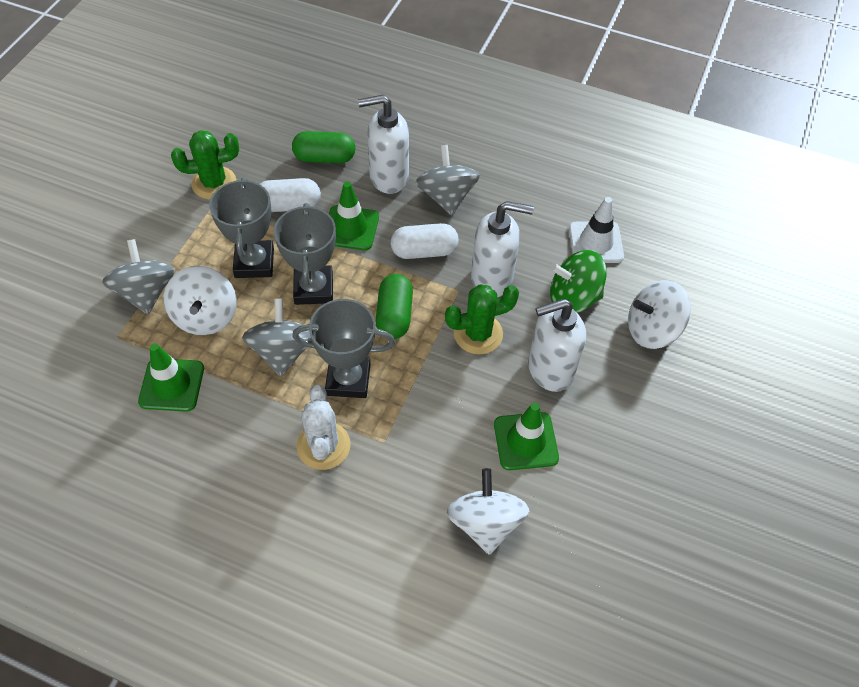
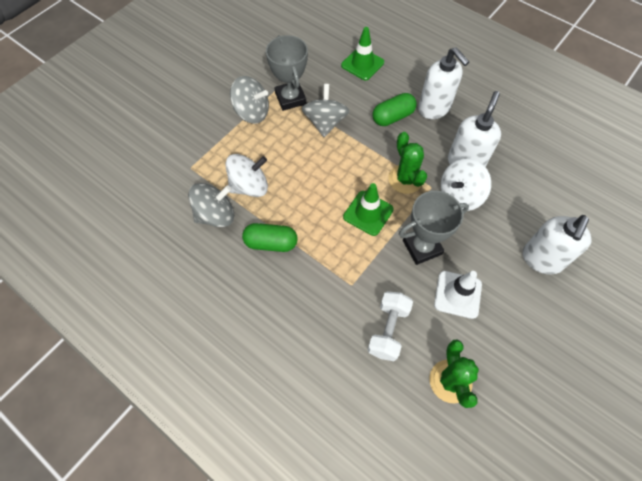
green spinning top: 1 -> 0
green traffic cone: 3 -> 2
grey trophy: 3 -> 2
white cactus: 1 -> 0
white capsule: 2 -> 0
white dumbbell: 0 -> 1
white spinning top: 3 -> 2

